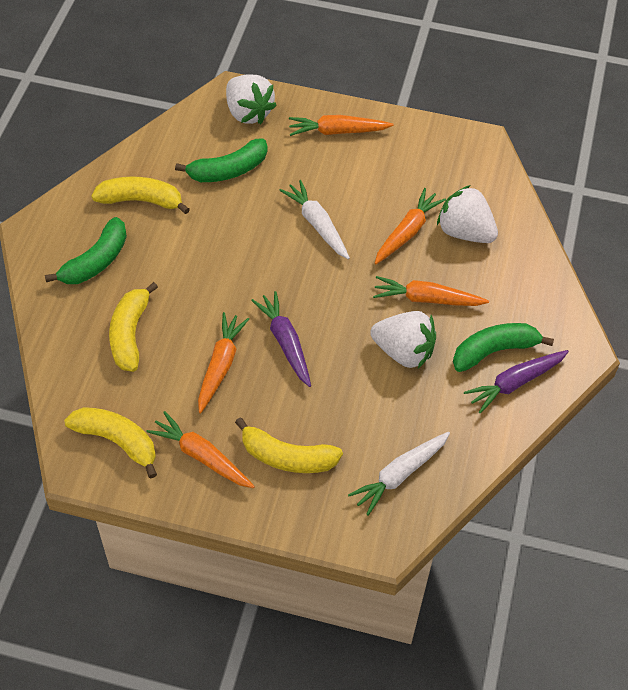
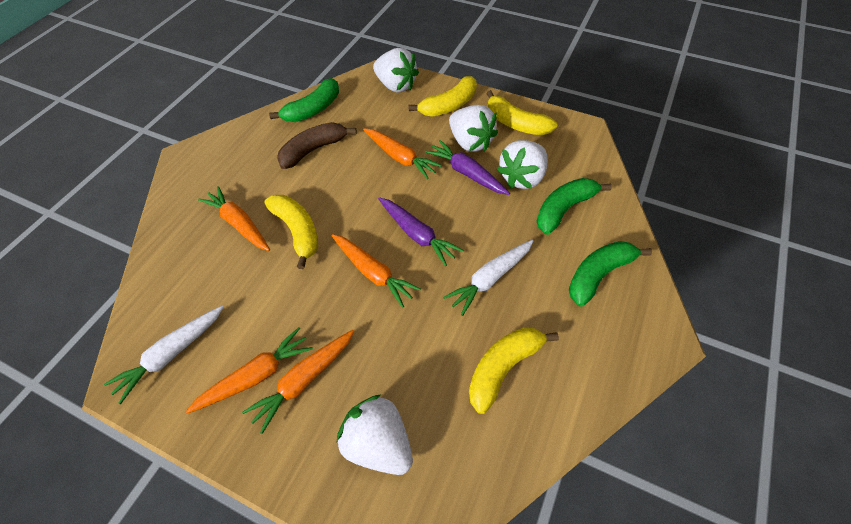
brown banana: 0 -> 1
white strawberry: 3 -> 4

